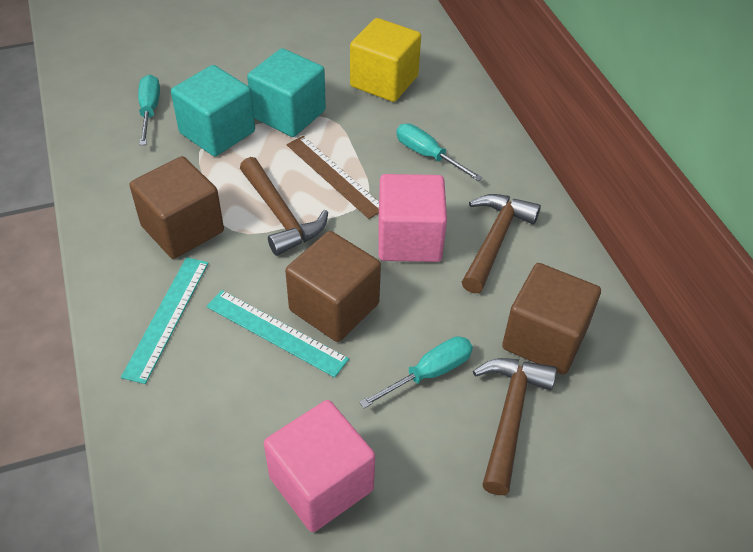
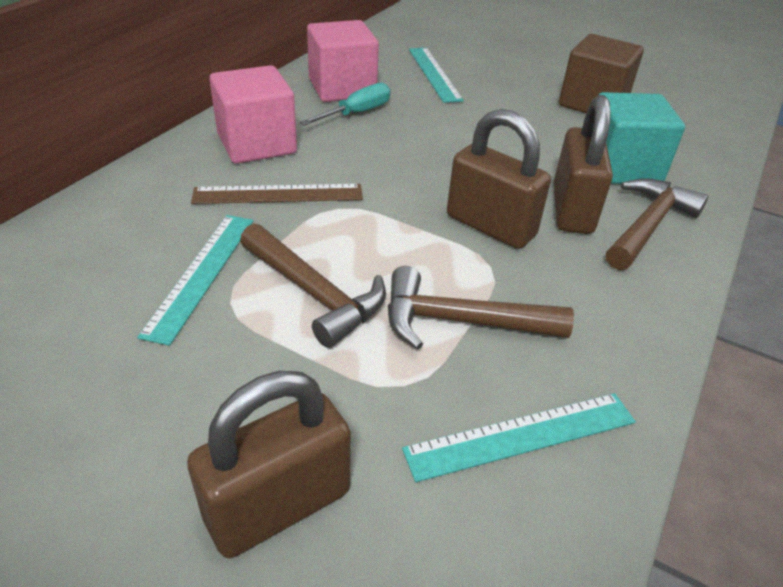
brown cube: 3 -> 1
brown padlock: 0 -> 3
turquoise cube: 2 -> 1
turquoise ruler: 2 -> 3
turquoise screwdriver: 3 -> 1
yellow cube: 1 -> 0

